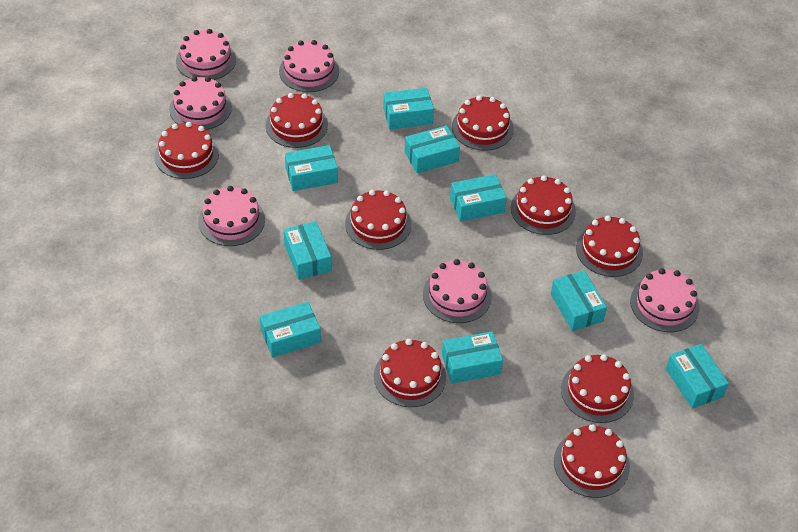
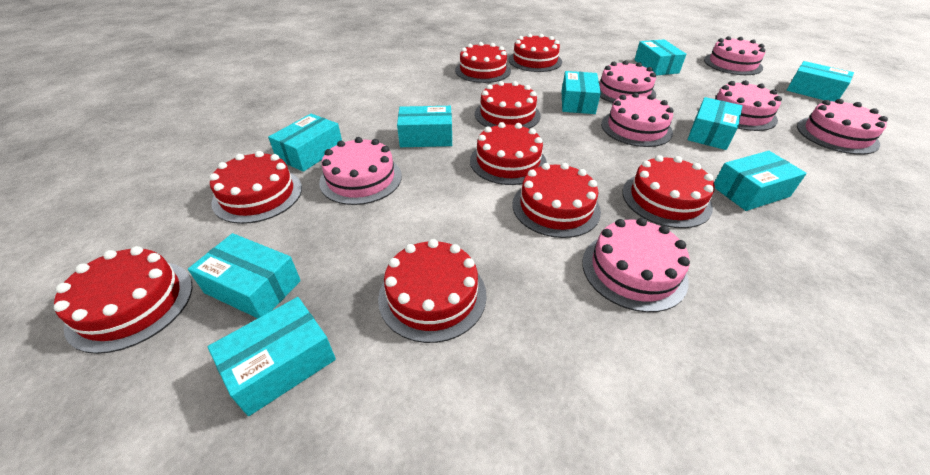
pink cake: 6 -> 7

